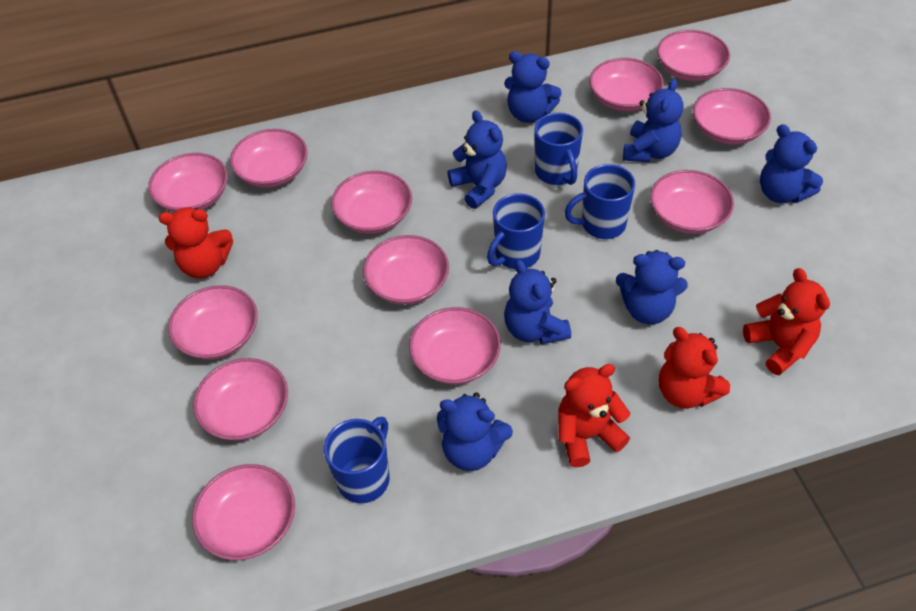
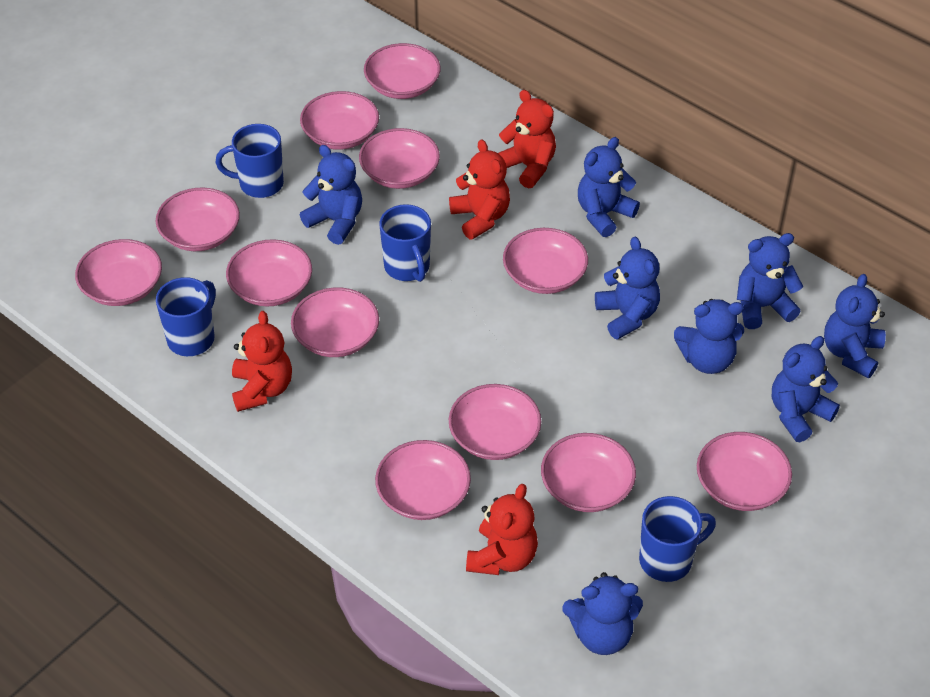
blue teddy bear: 7 -> 8

